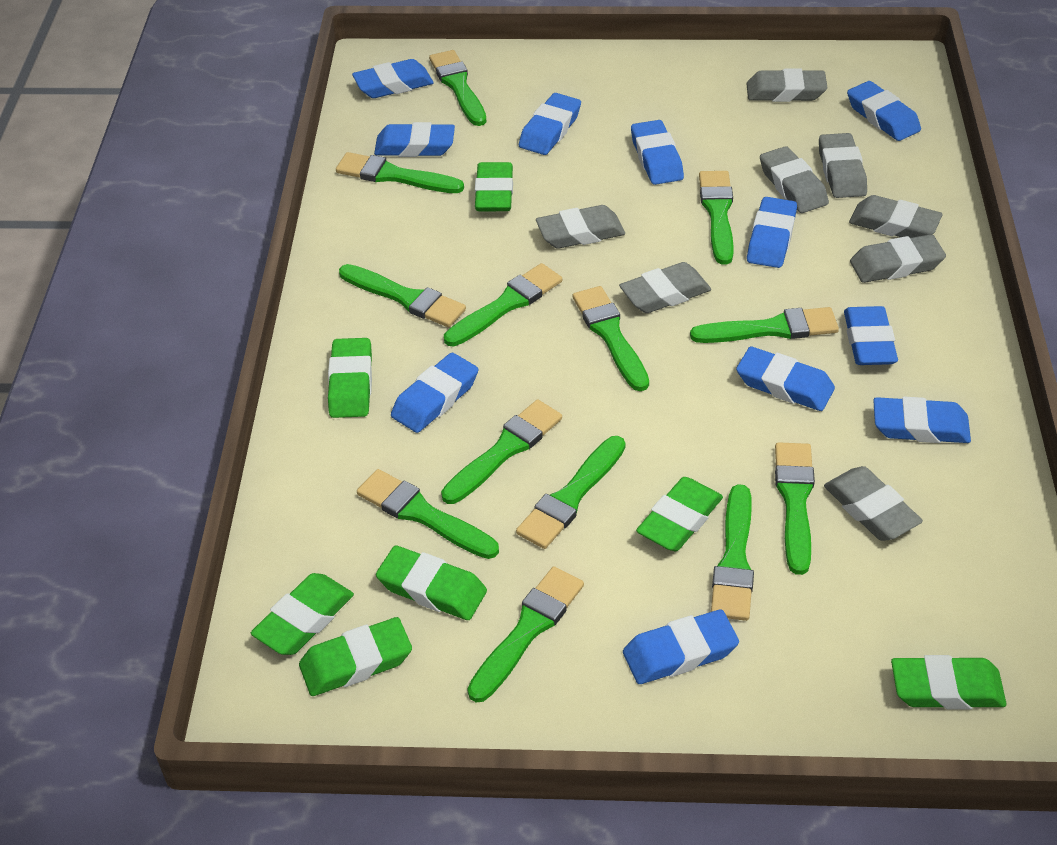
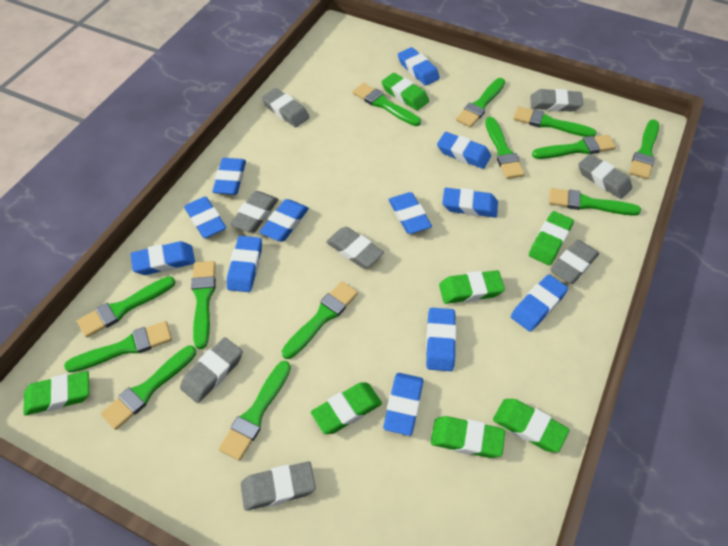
blue eraser: 11 -> 12

